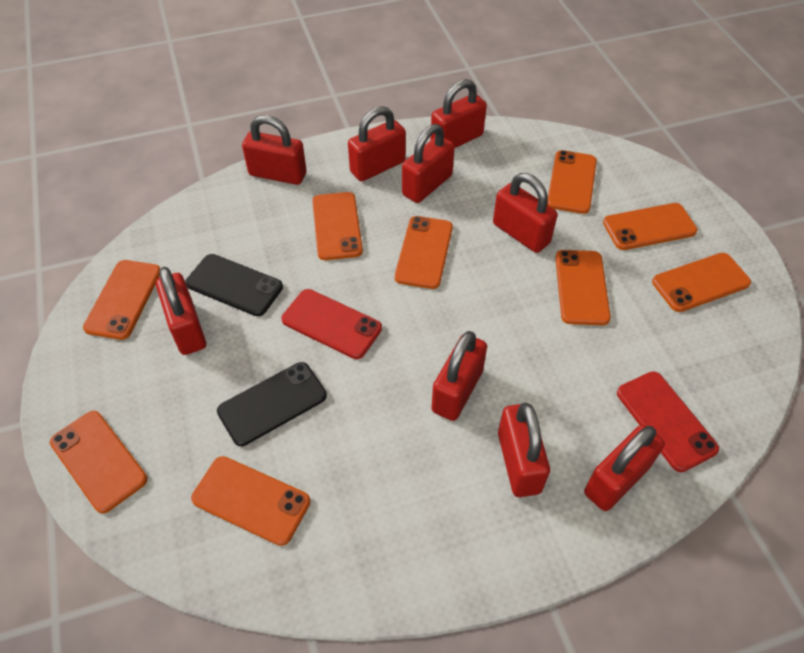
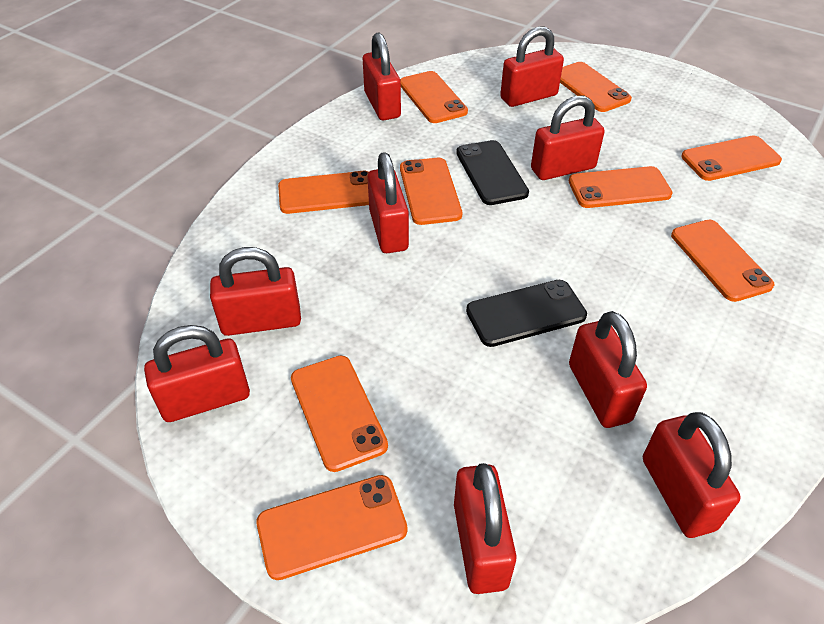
red phone: 2 -> 0

